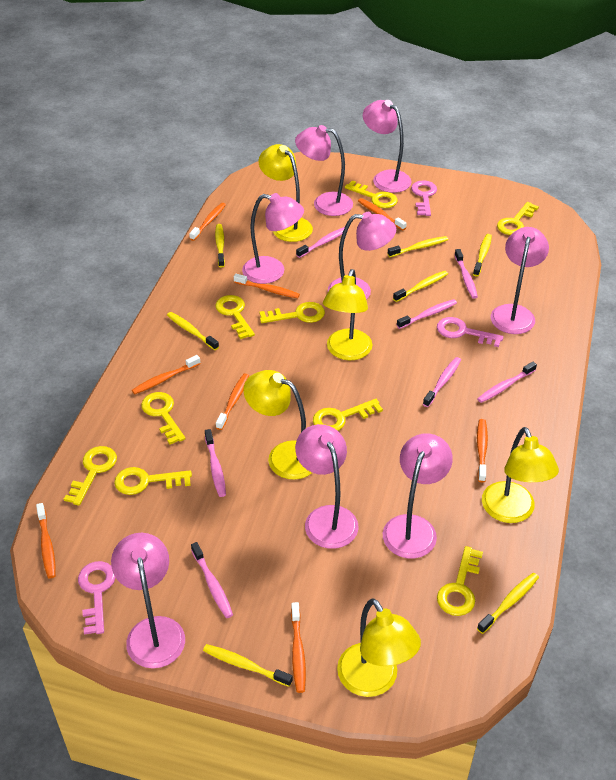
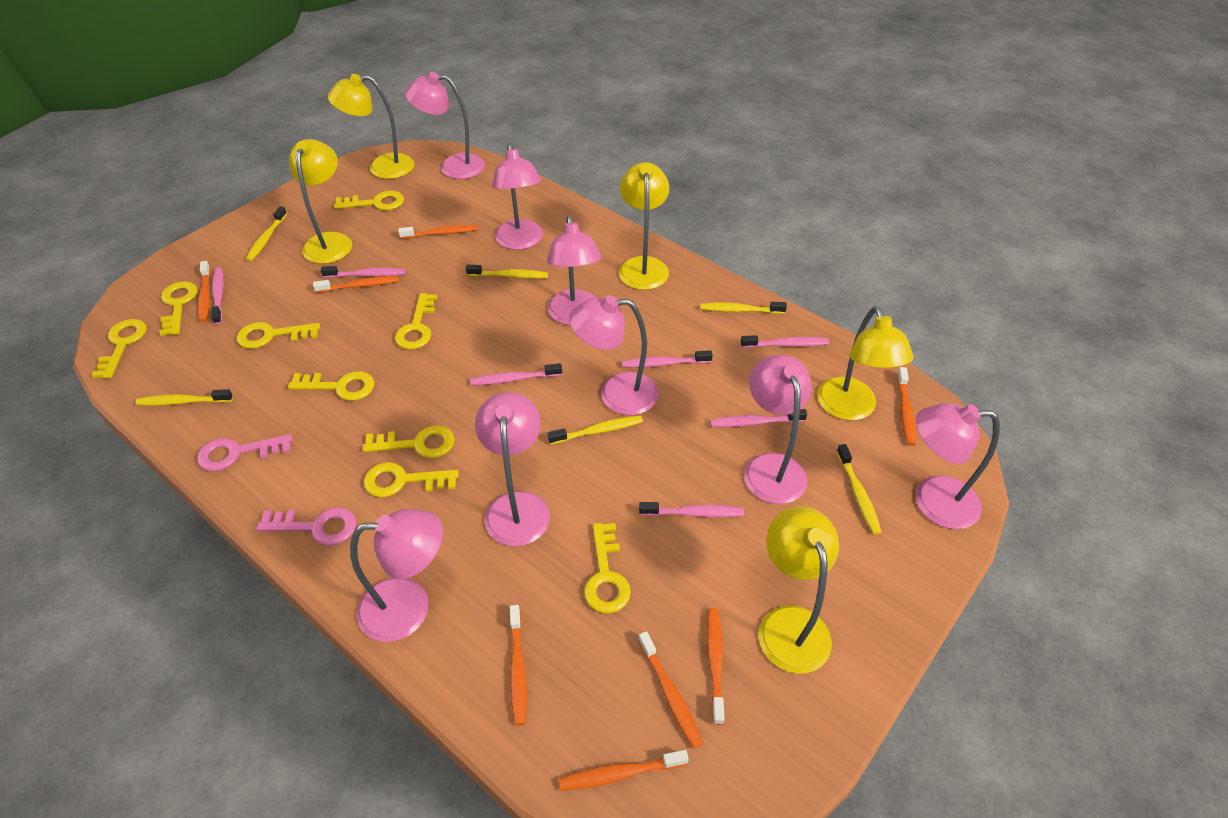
pink key: 3 -> 2
yellow toothbrush: 7 -> 6

